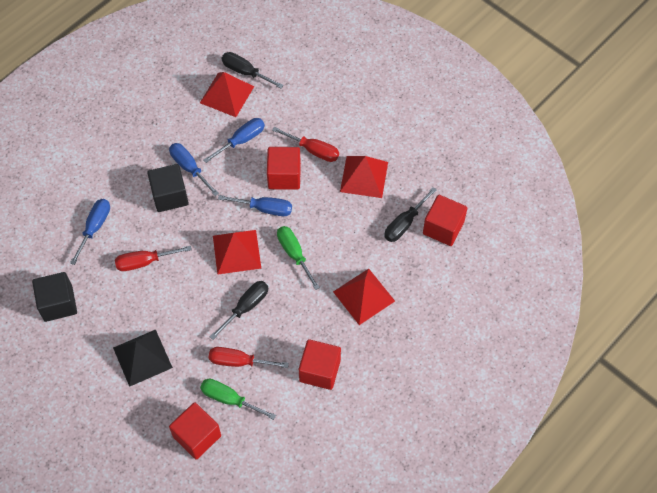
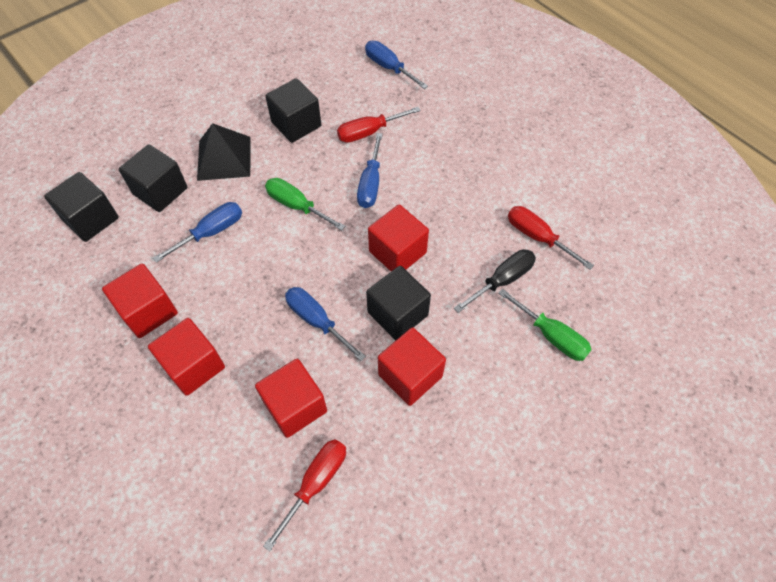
black cube: 2 -> 4
black screwdriver: 3 -> 1
red cube: 4 -> 5
red pyramid: 4 -> 0

